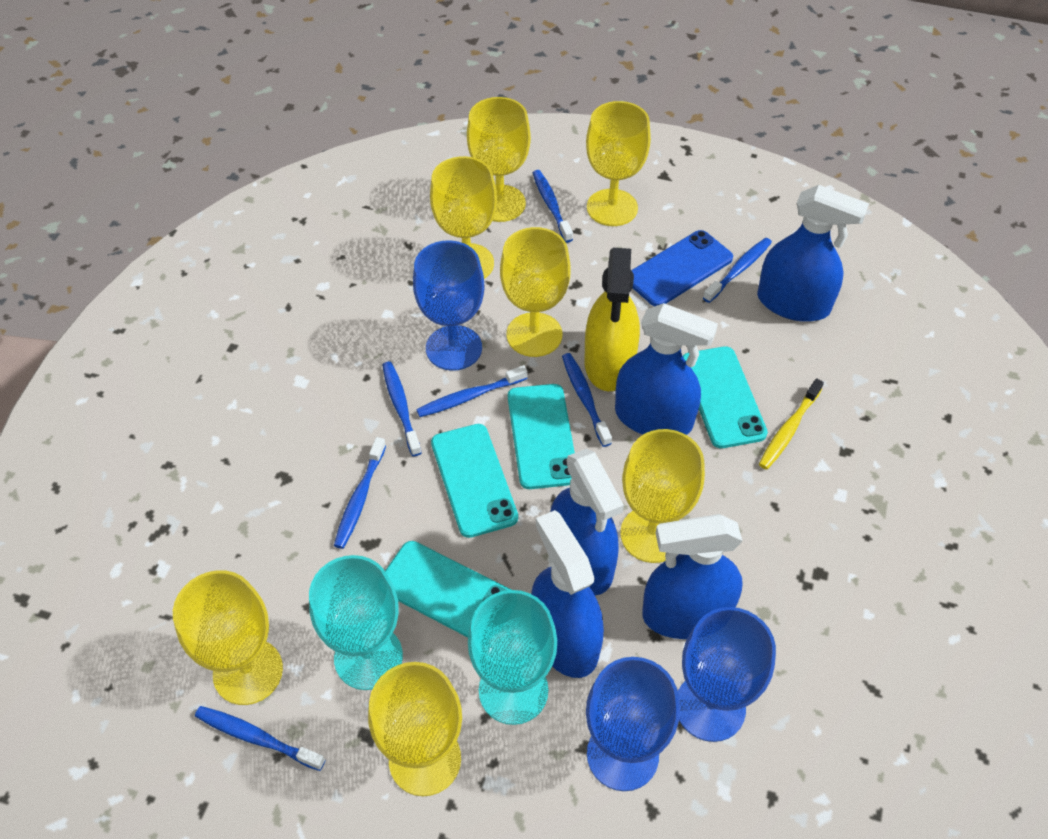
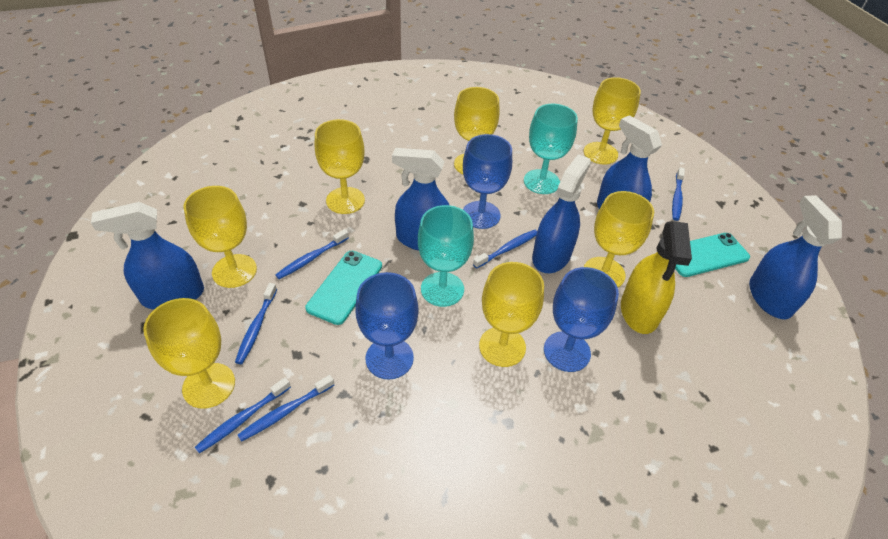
blue phone: 1 -> 0
blue toothbrush: 7 -> 6
turquoise phone: 4 -> 2
yellow toothbrush: 1 -> 0

